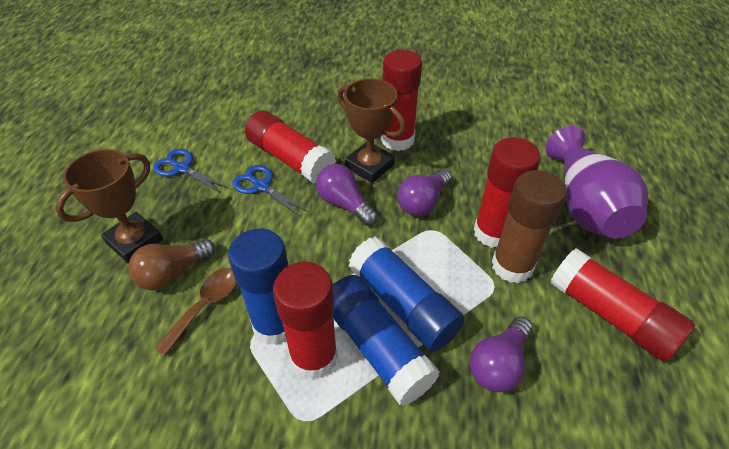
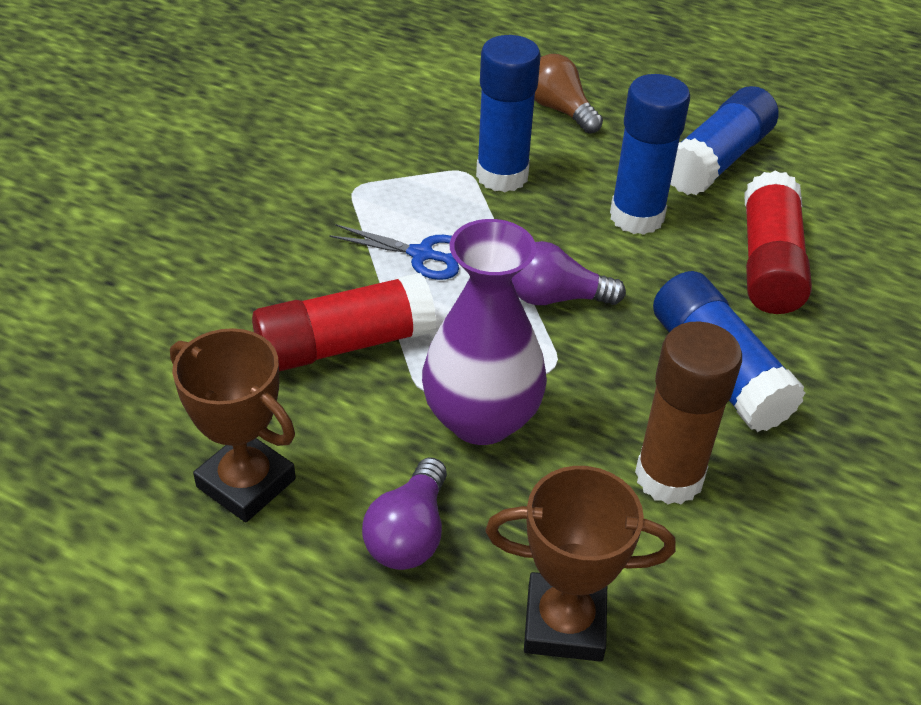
blue glue stick: 3 -> 4
blue scissors: 2 -> 1
brown spoon: 1 -> 0
purple light bulb: 3 -> 2
red glue stick: 5 -> 2

